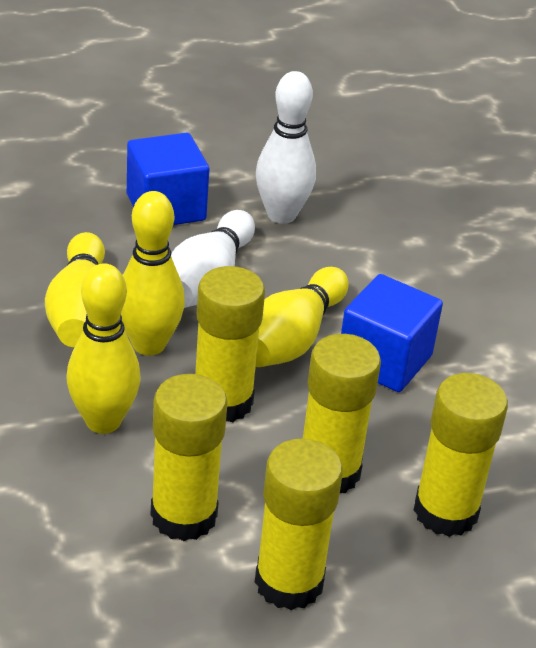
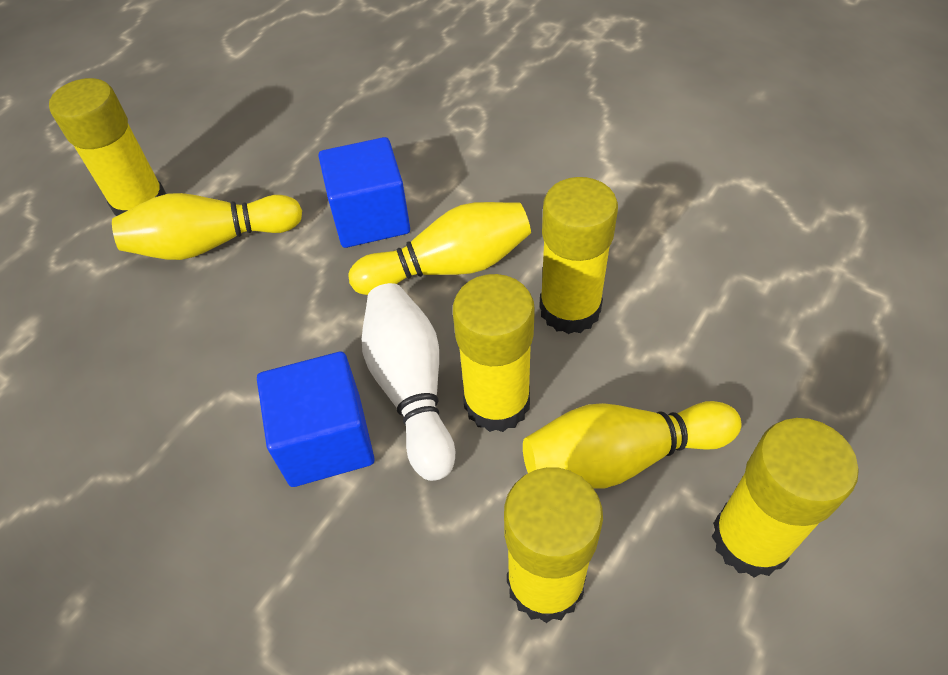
white bowling pin: 2 -> 1
yellow bowling pin: 4 -> 3

